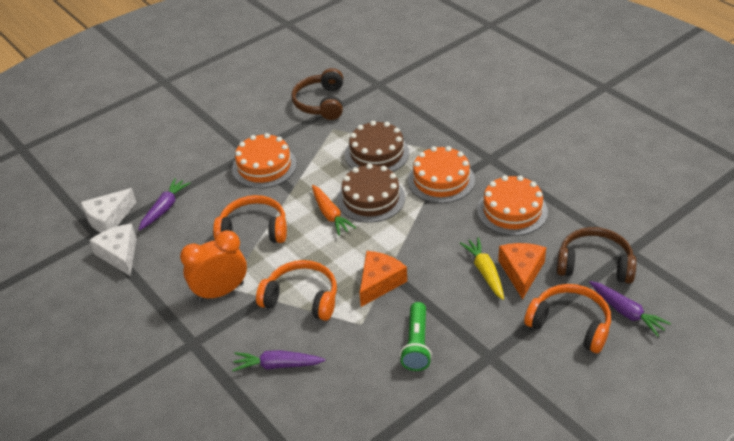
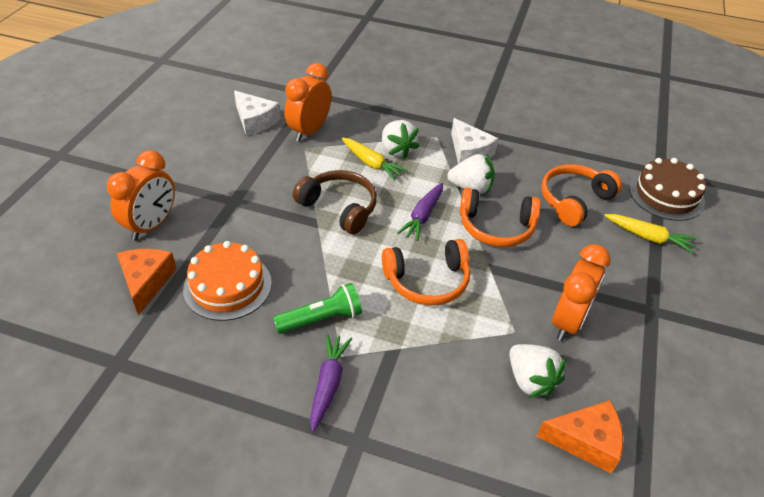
brown cake: 2 -> 1
brown headphones: 2 -> 1
orange cake: 3 -> 1
orange carrot: 1 -> 0
orange clock: 1 -> 3
purple carrot: 3 -> 2
white strawberry: 0 -> 3
yellow carrot: 1 -> 2

